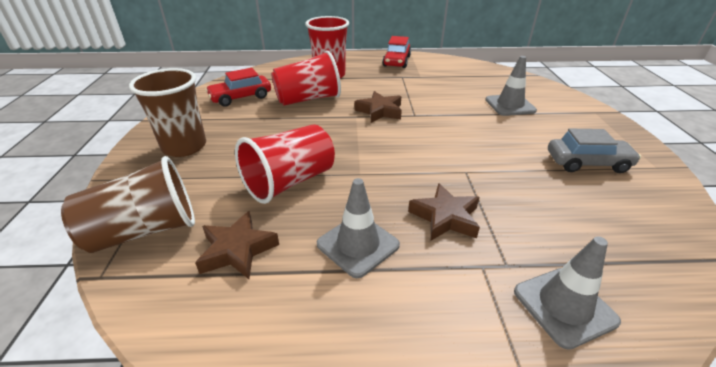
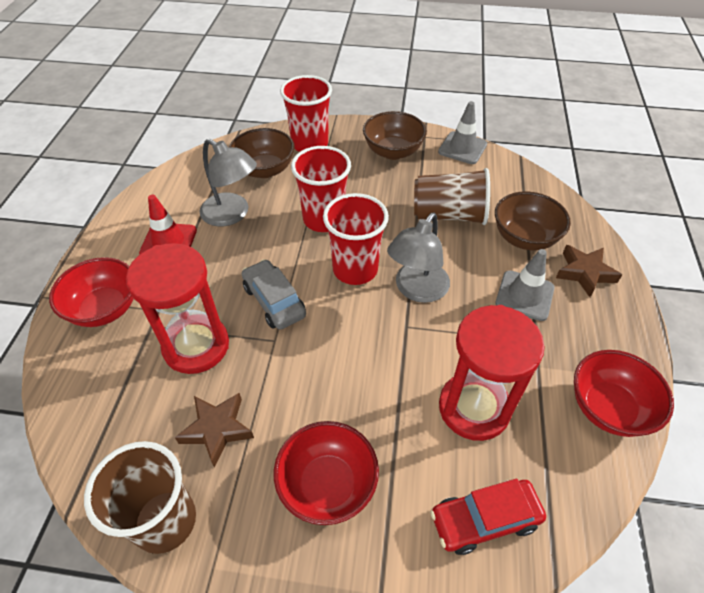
brown bowl: 0 -> 3
brown star: 3 -> 2
grey lamp: 0 -> 2
grey traffic cone: 3 -> 2
red bowl: 0 -> 3
red car: 2 -> 1
red hourglass: 0 -> 2
red traffic cone: 0 -> 1

